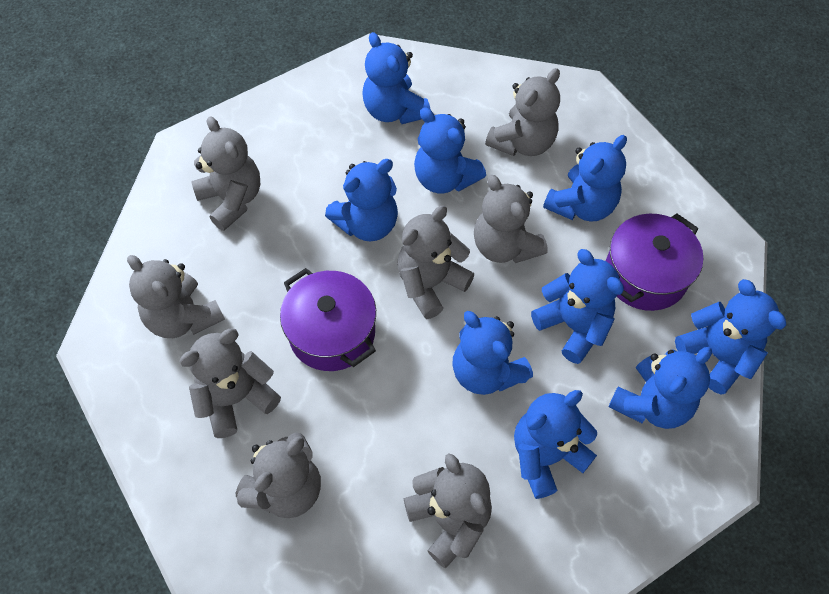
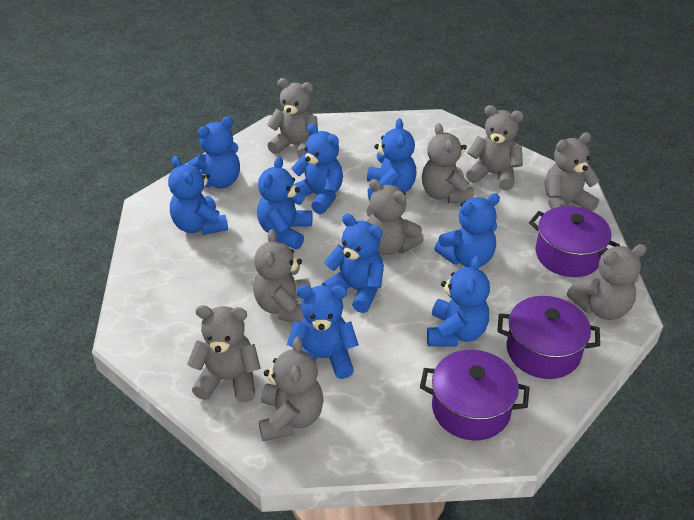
grey teddy bear: 8 -> 9
purple pot: 2 -> 3

